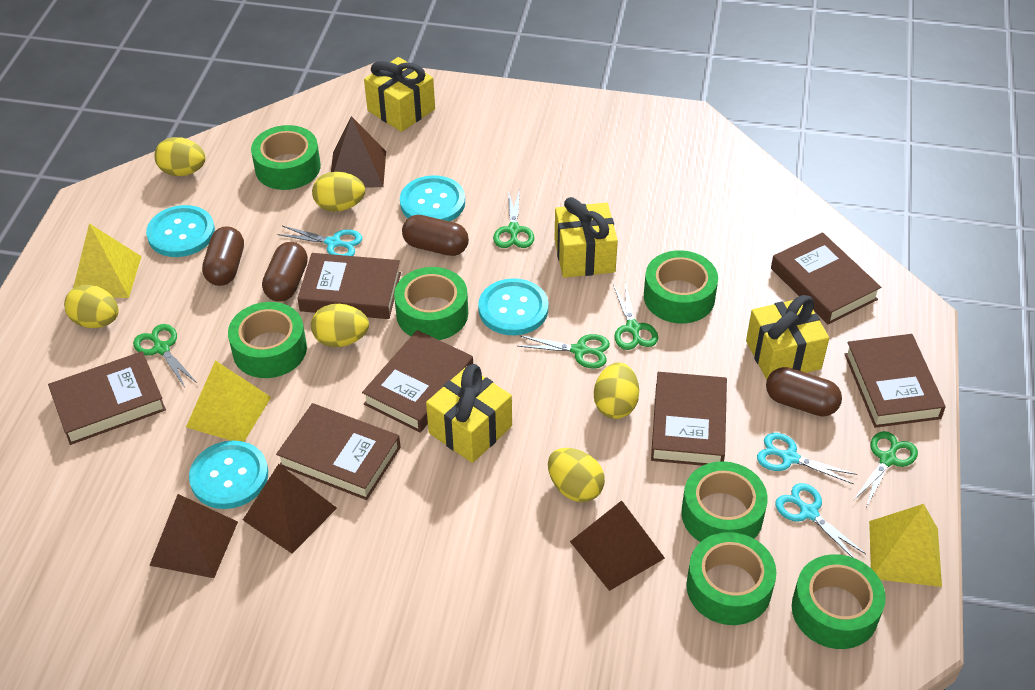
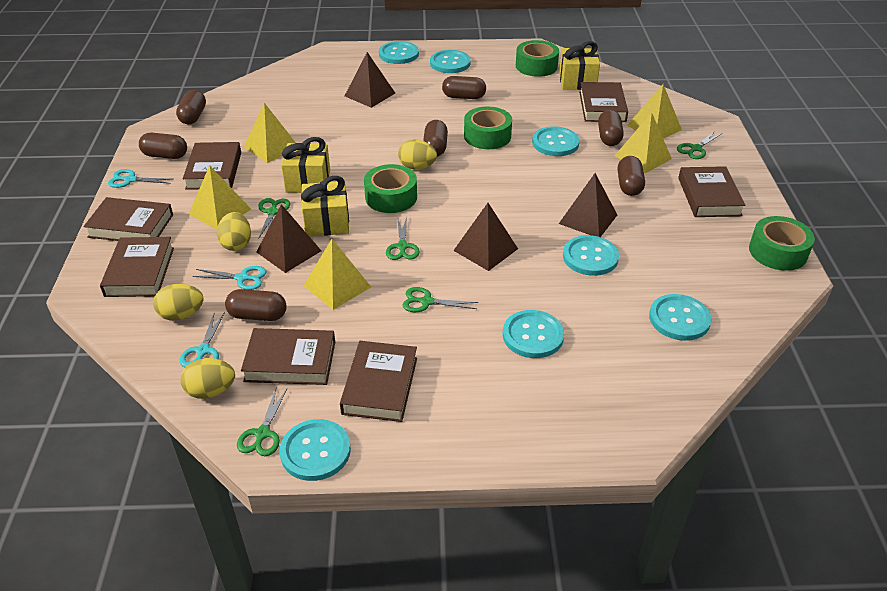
brown capsule: 4 -> 7
green tape: 7 -> 4
turquoise button: 4 -> 7
yellow egg: 6 -> 4
yellow gift: 4 -> 3
yellow pyramid: 3 -> 5

